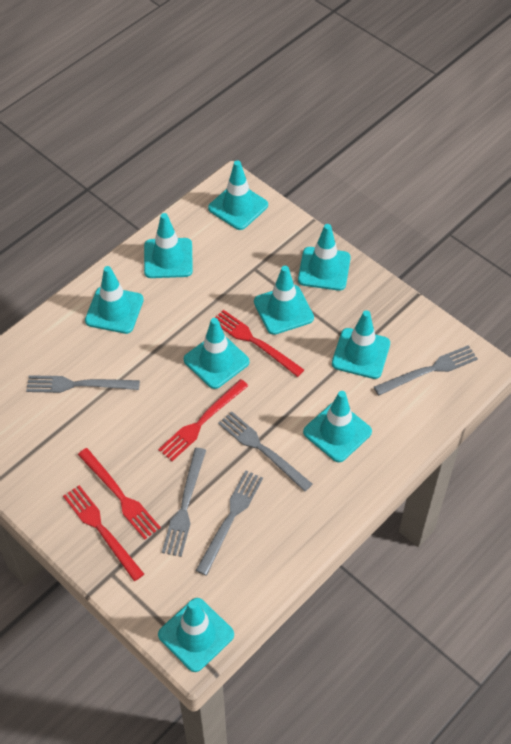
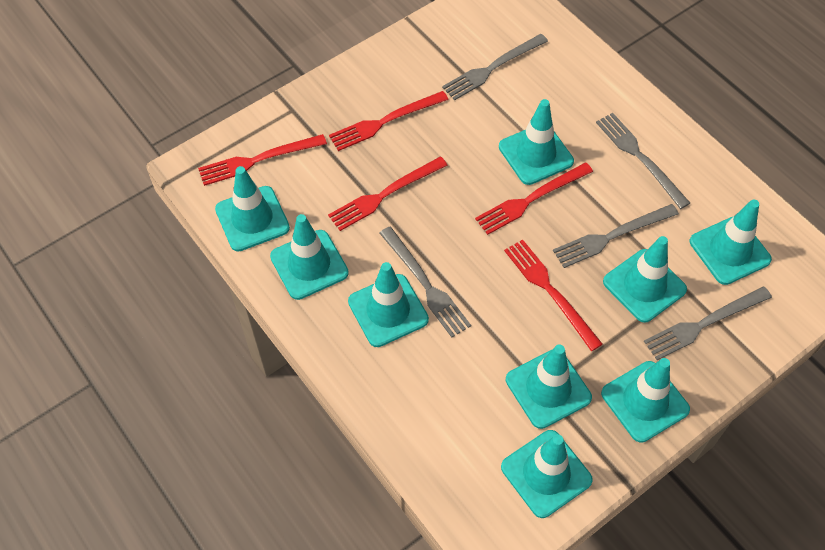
red fork: 4 -> 5

